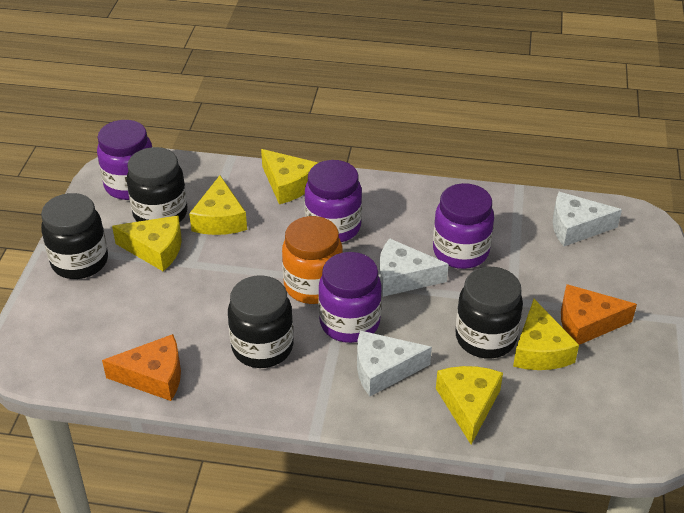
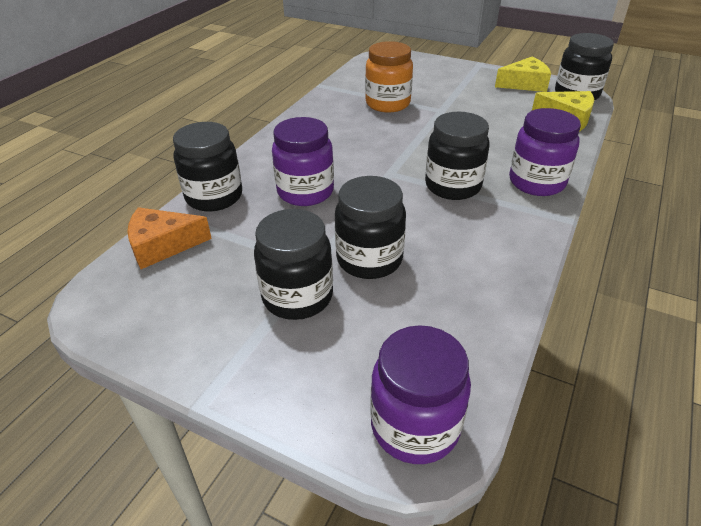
black jar: 4 -> 5
orange cheese: 2 -> 1
purple jar: 4 -> 3
white cheese: 3 -> 0
yellow cheese: 5 -> 2

